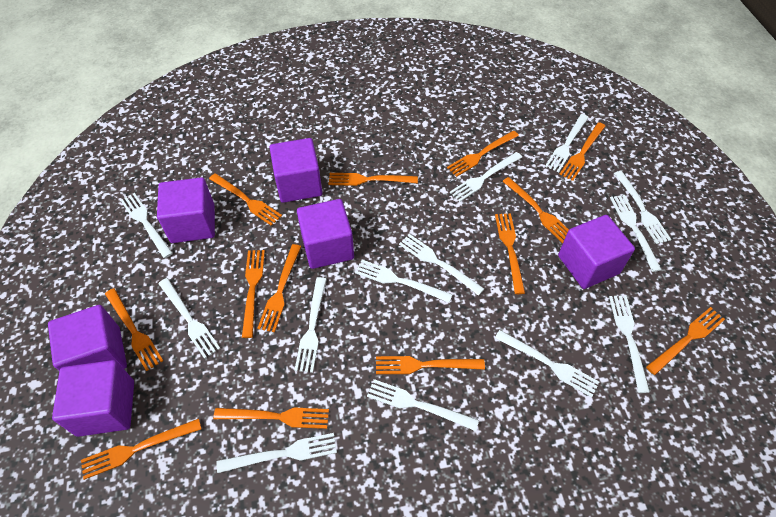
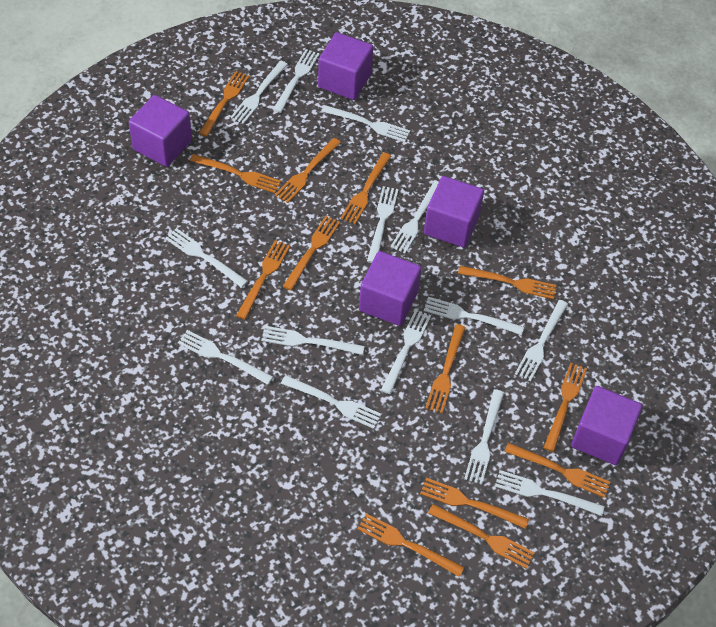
purple cube: 6 -> 5
white fork: 13 -> 14

